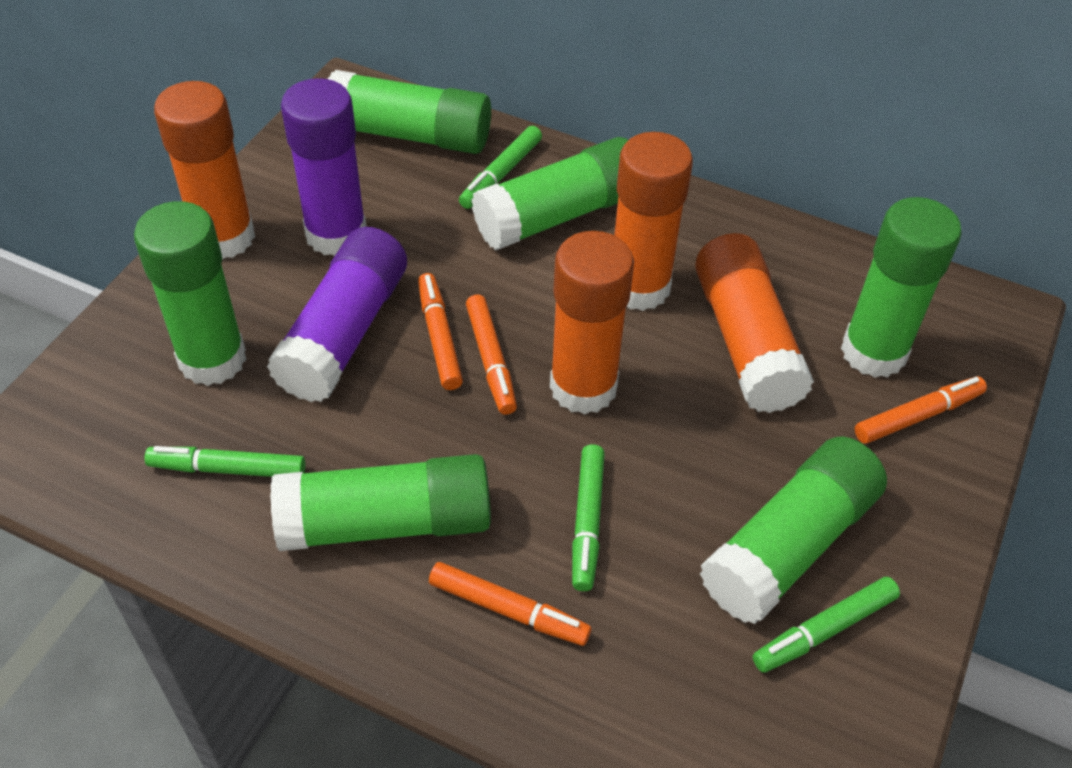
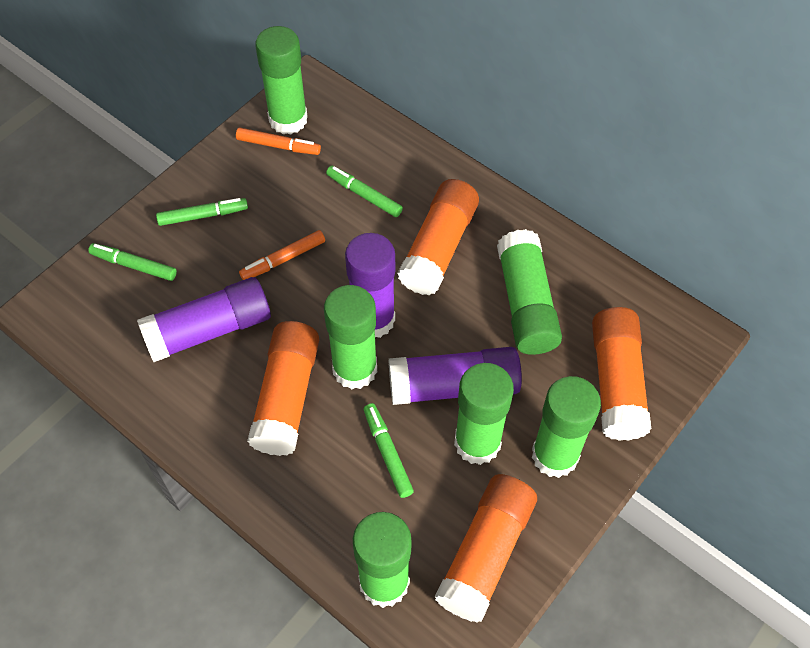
orange marker: 4 -> 2
purple glue stick: 2 -> 3

